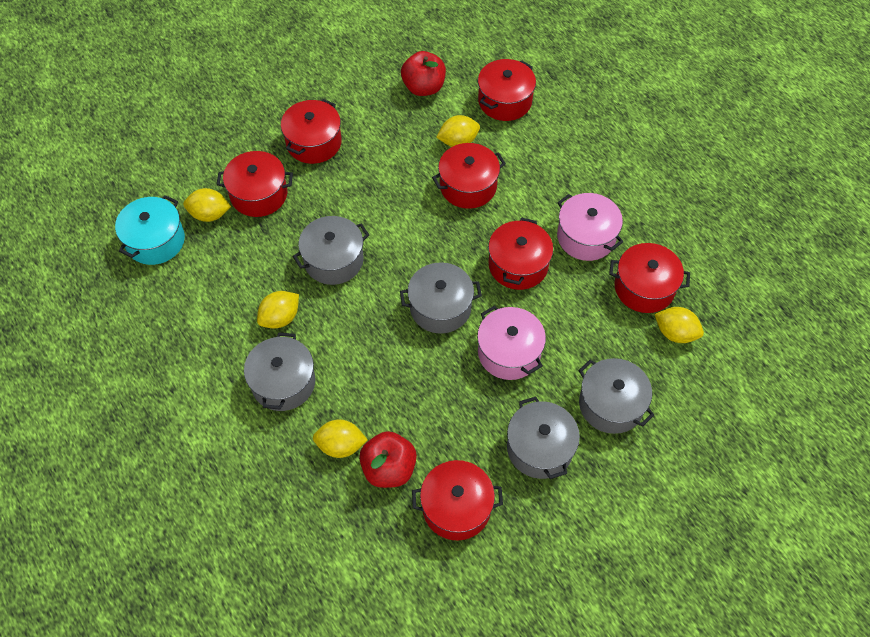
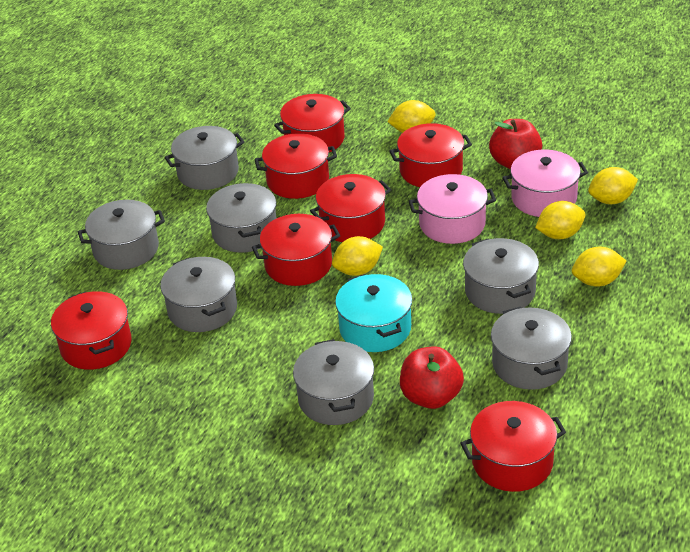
grey pot: 5 -> 7

